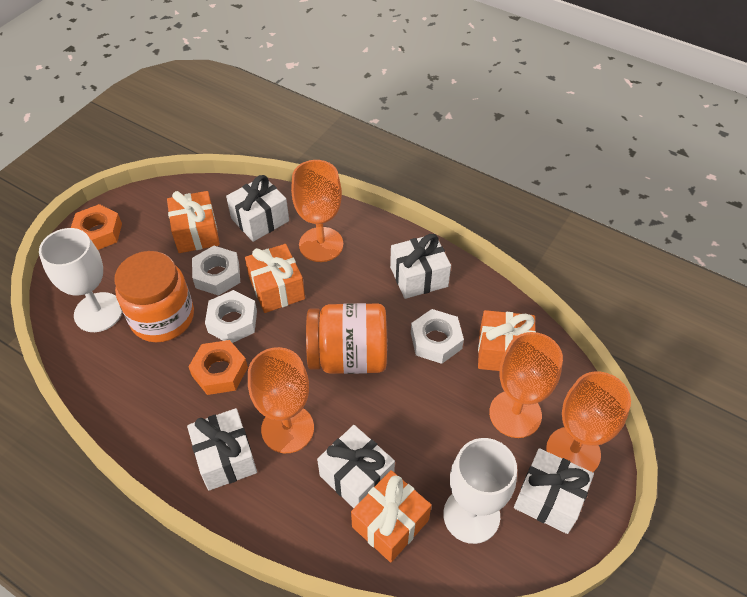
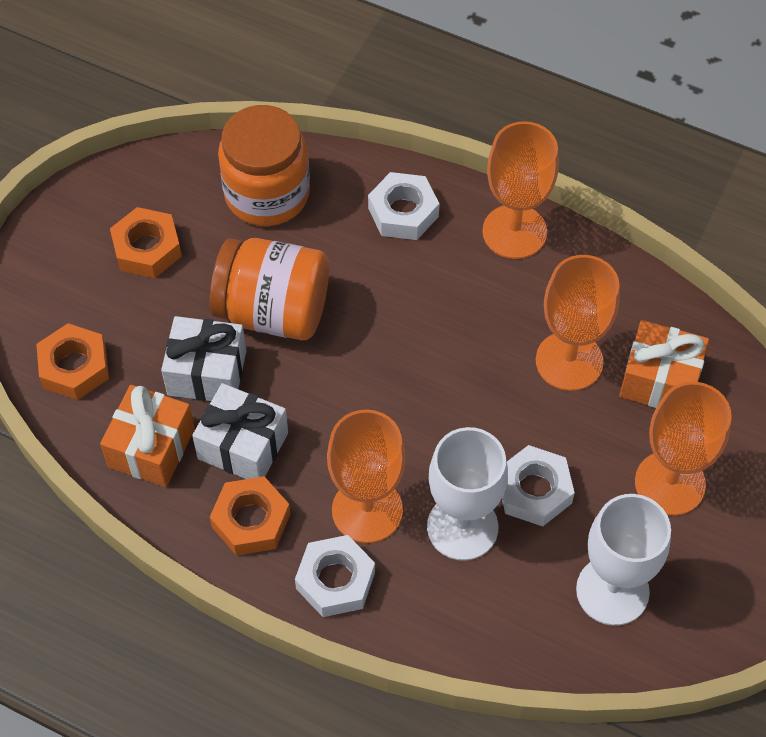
orange gift: 4 -> 2
orange nut: 2 -> 3
white gift: 5 -> 2

